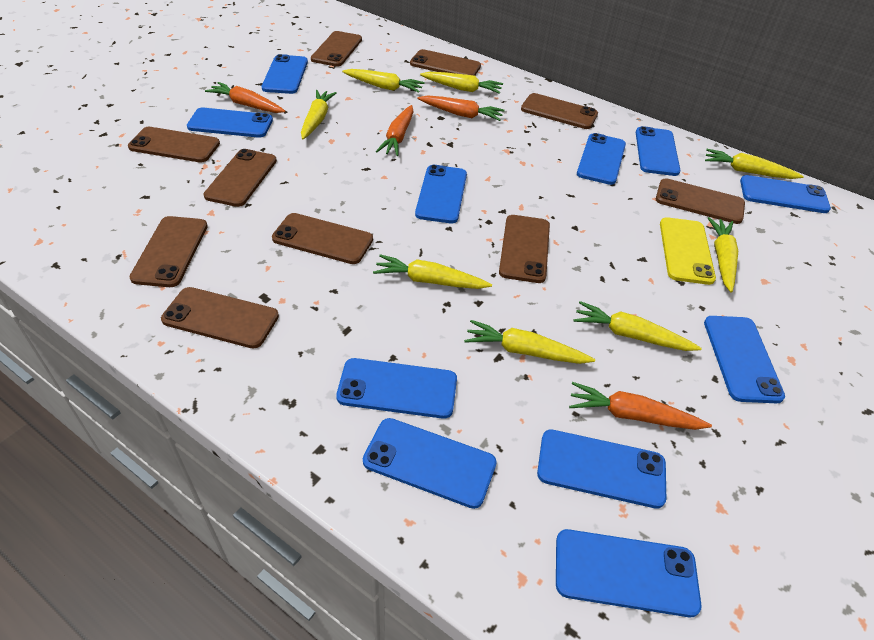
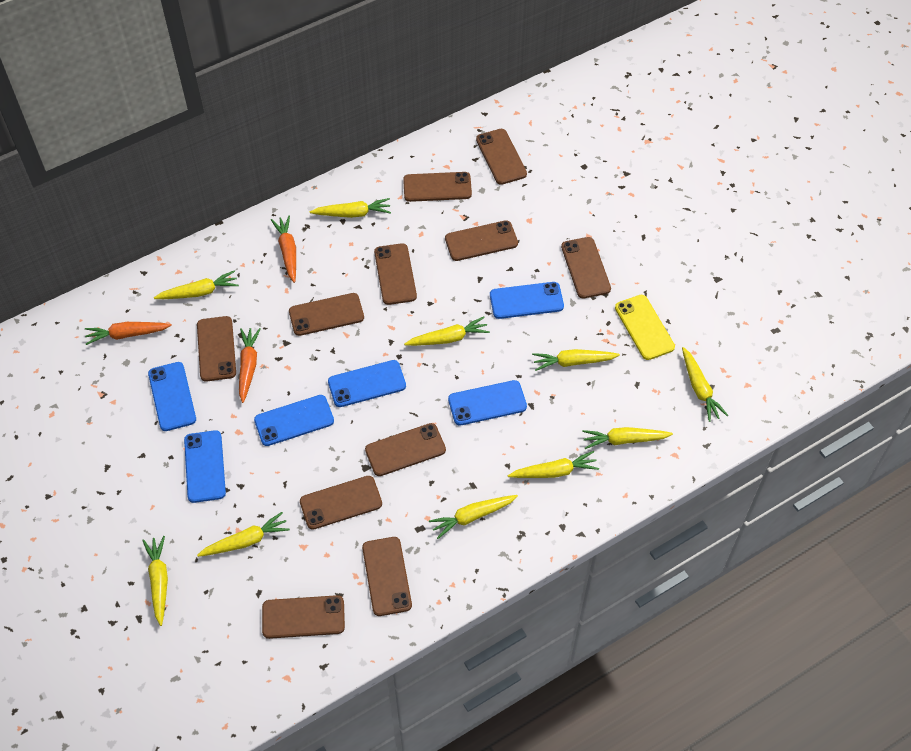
blue phone: 11 -> 6
brown phone: 10 -> 11
orange carrot: 4 -> 3
yellow carrot: 8 -> 10

